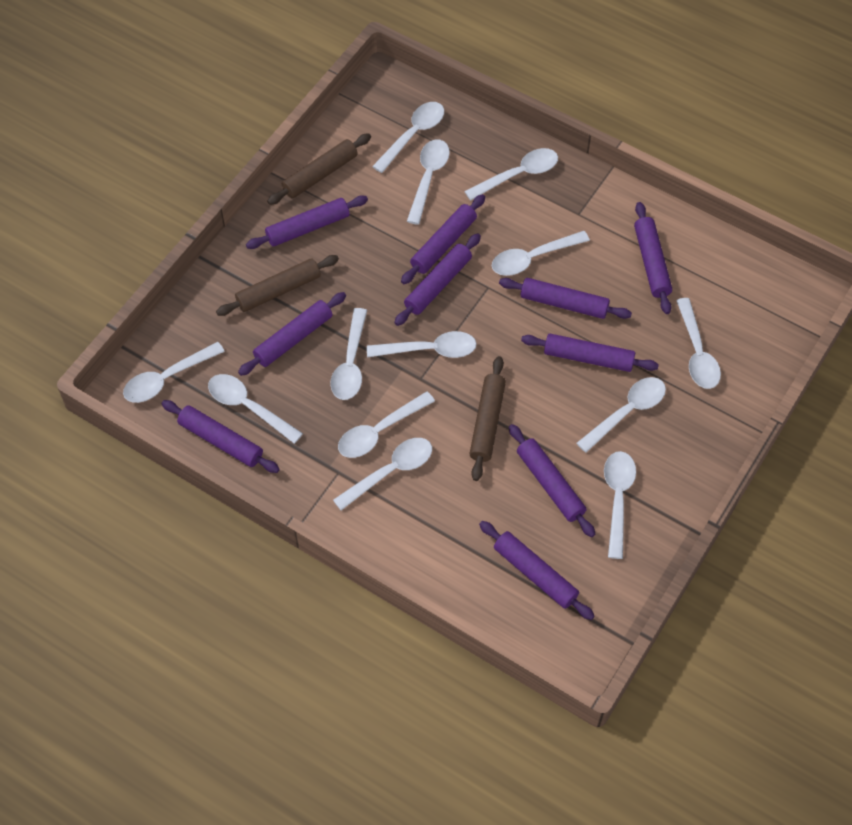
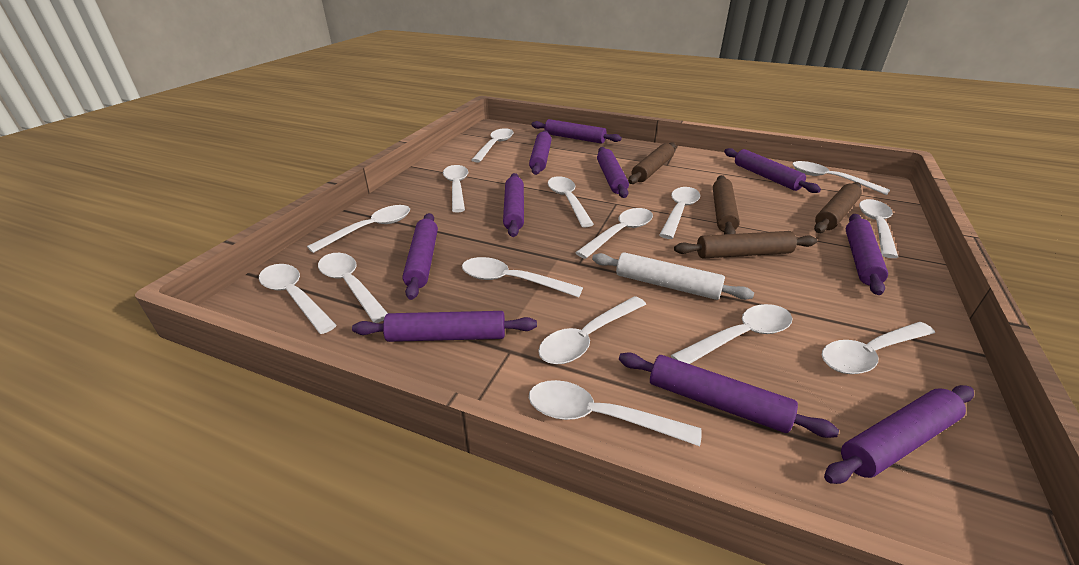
brown rolling pin: 3 -> 4
white rolling pin: 0 -> 1
white spoon: 13 -> 15

